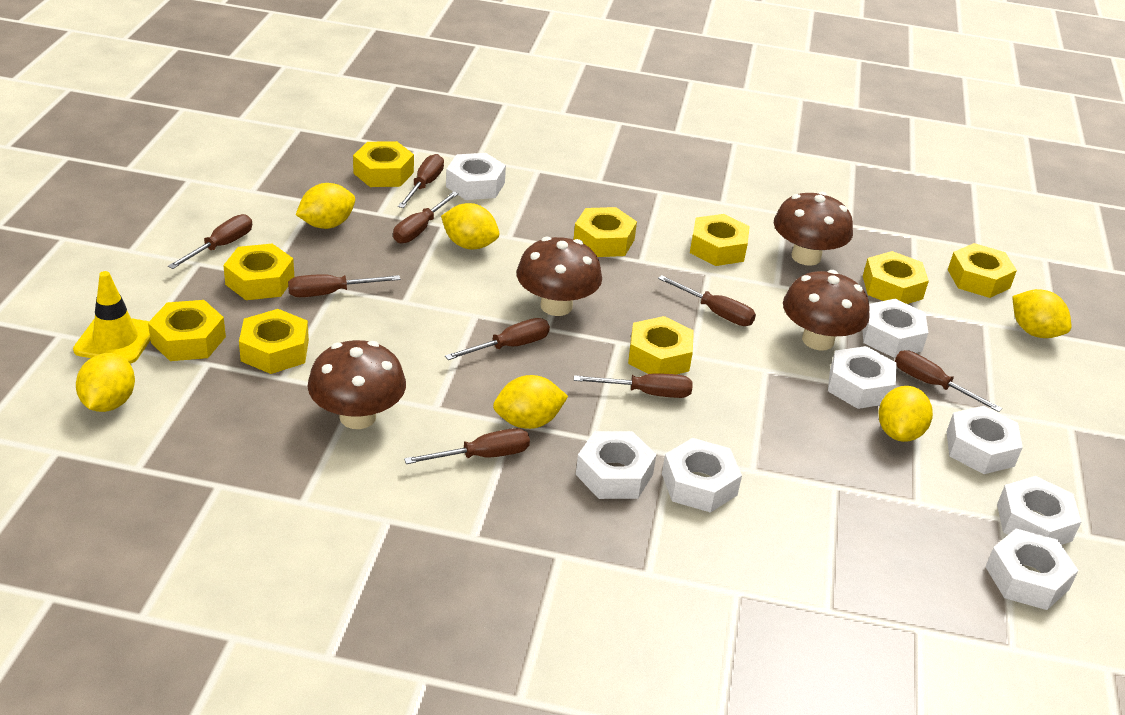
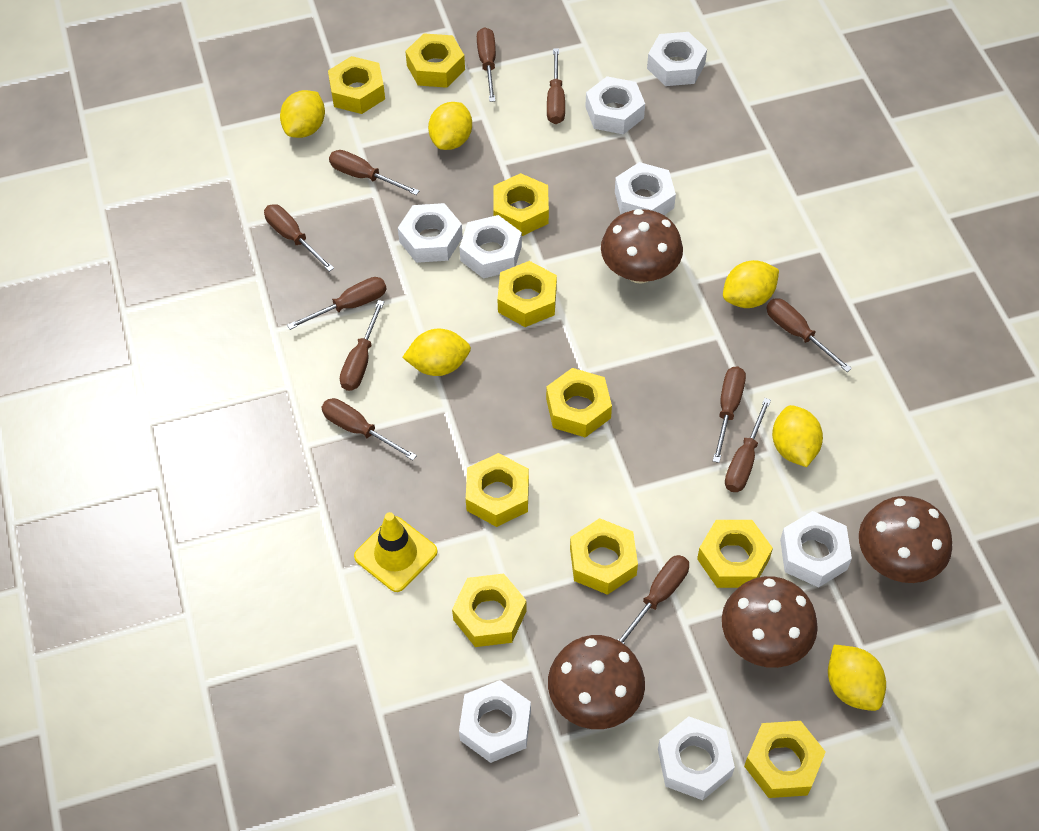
brown screwdriver: 9 -> 11
yellow nut: 9 -> 10

